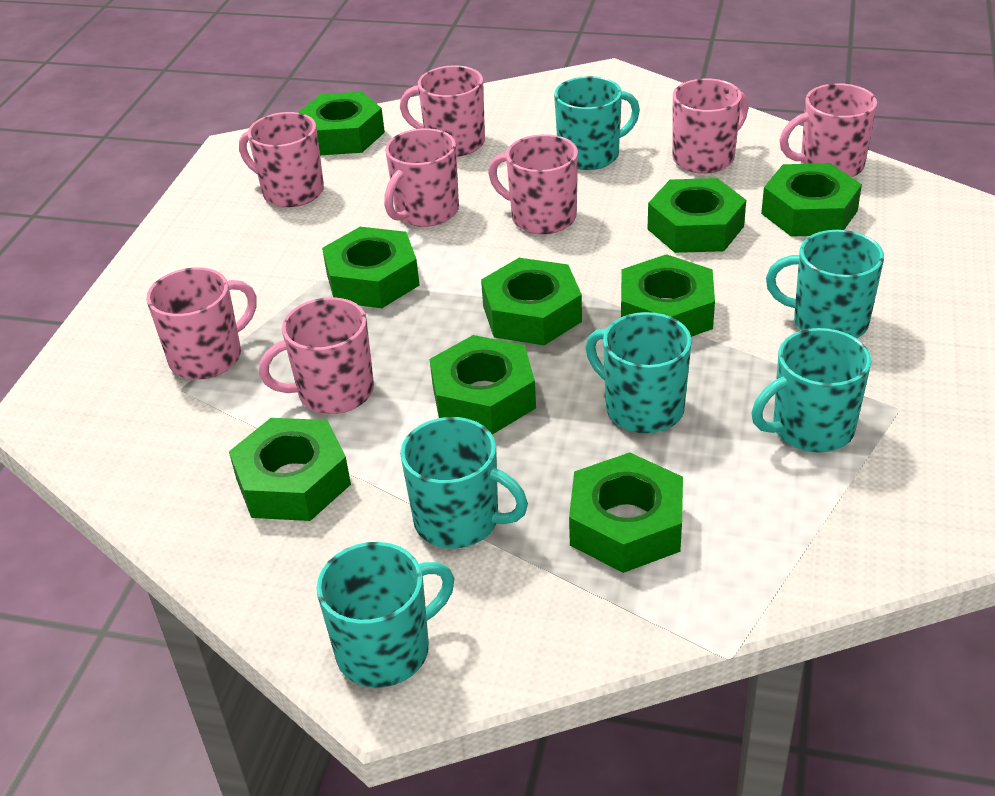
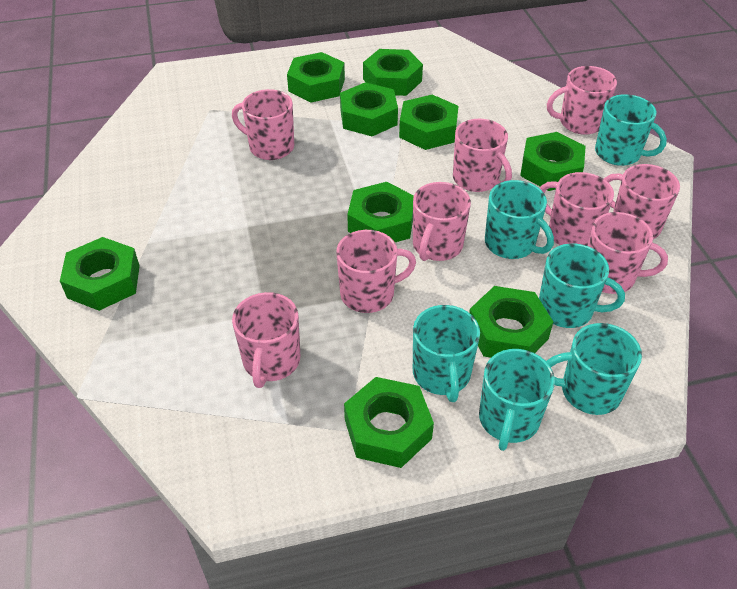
pink mug: 8 -> 9

